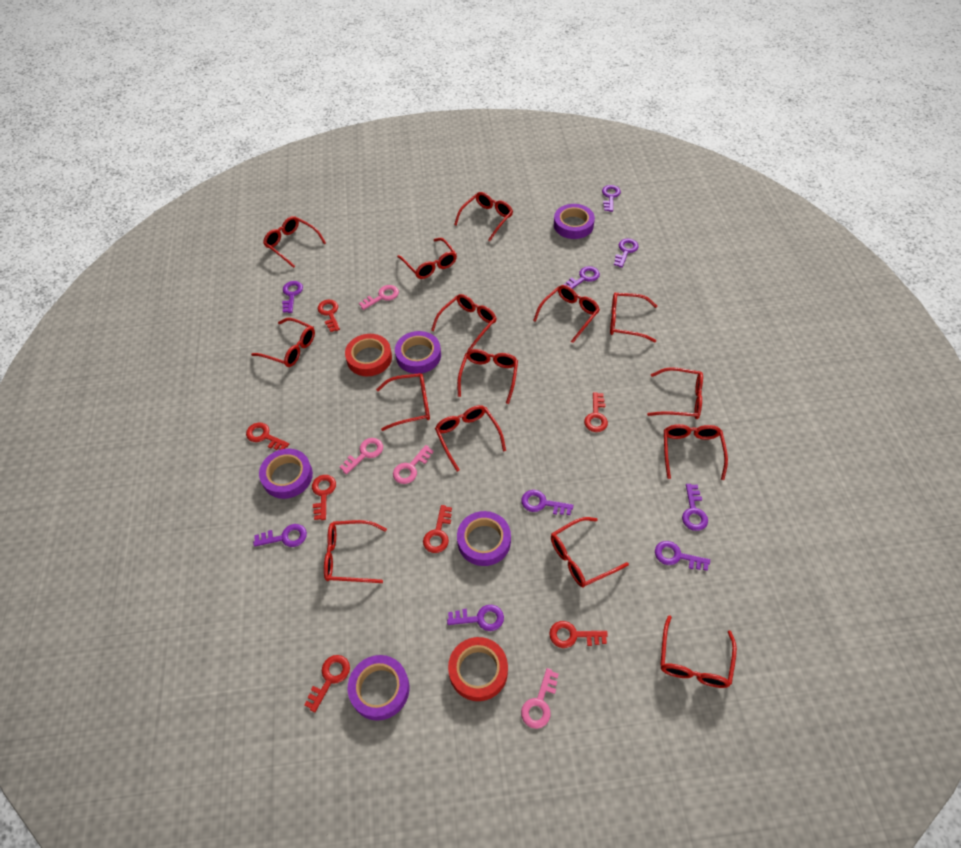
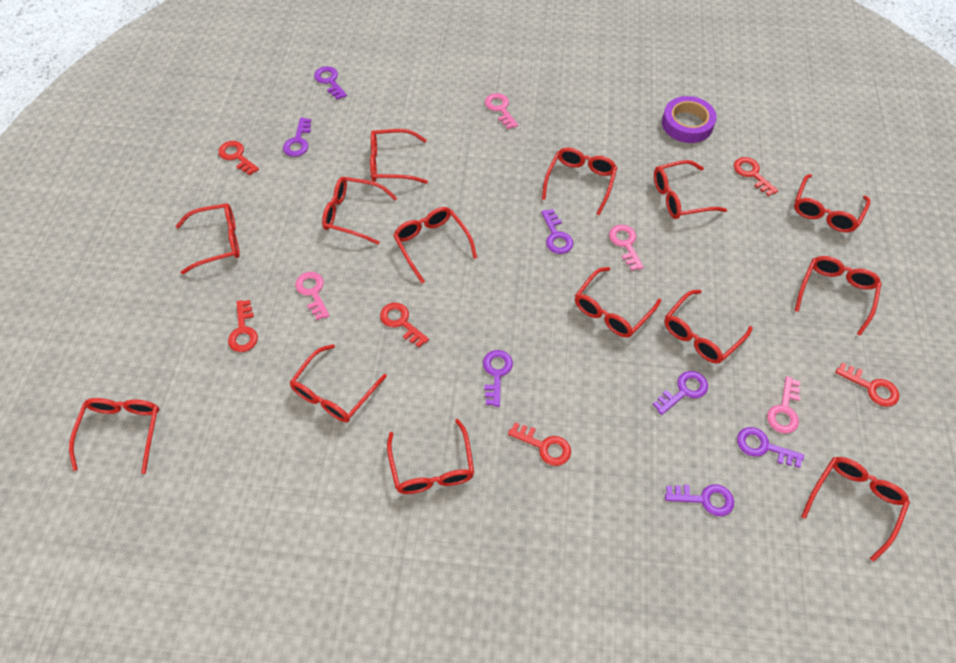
purple key: 9 -> 7
purple tape: 5 -> 1
red glasses: 15 -> 14
red key: 7 -> 6
red tape: 2 -> 0

